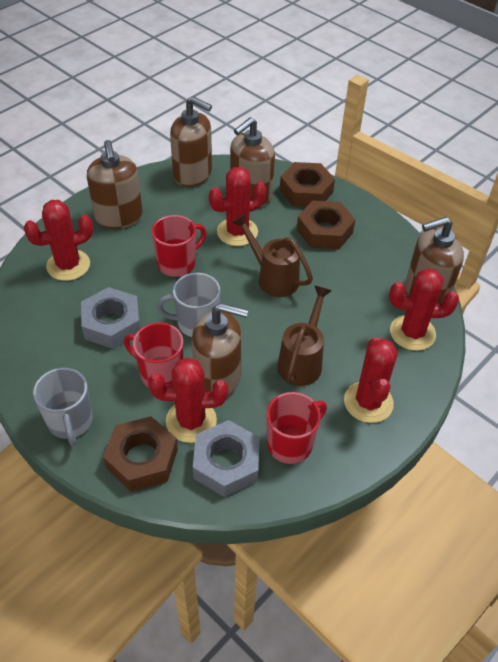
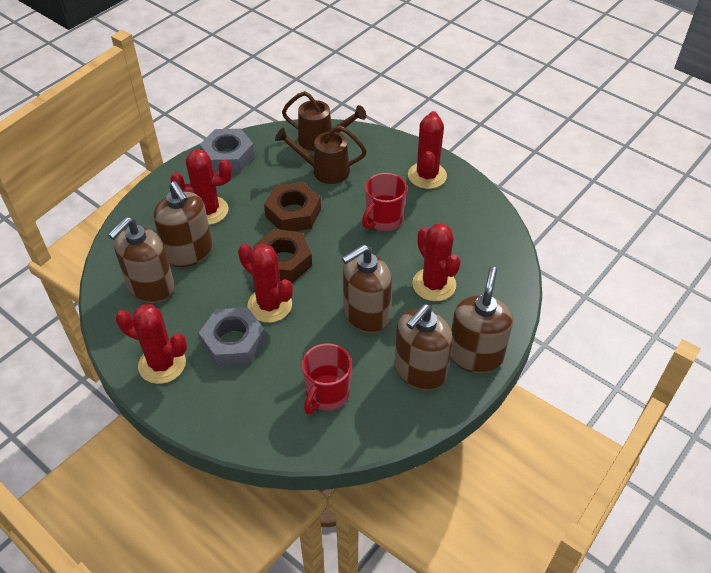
brown nut: 3 -> 2
grey mug: 2 -> 0
red mug: 3 -> 2

